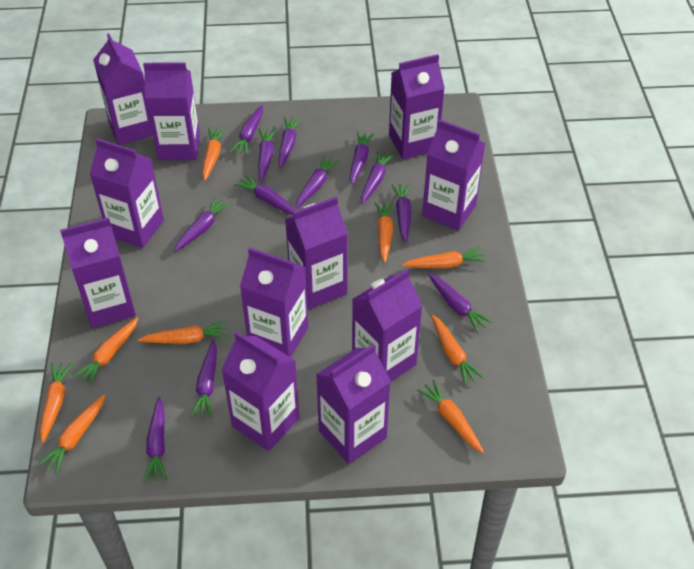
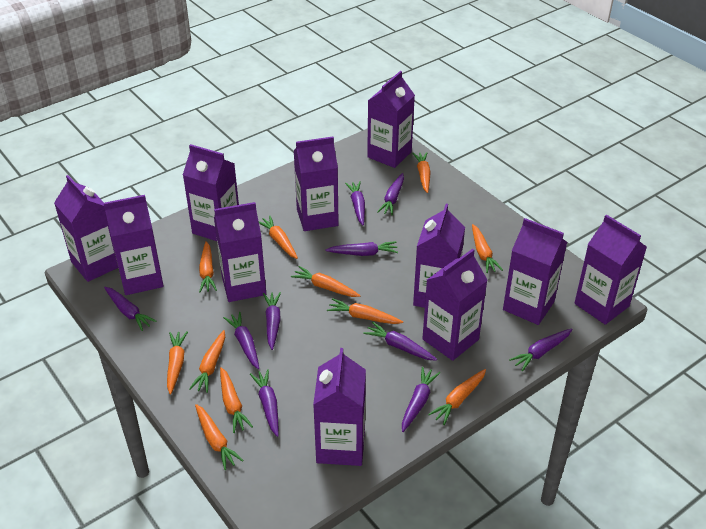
orange carrot: 9 -> 11
purple carrot: 12 -> 10

